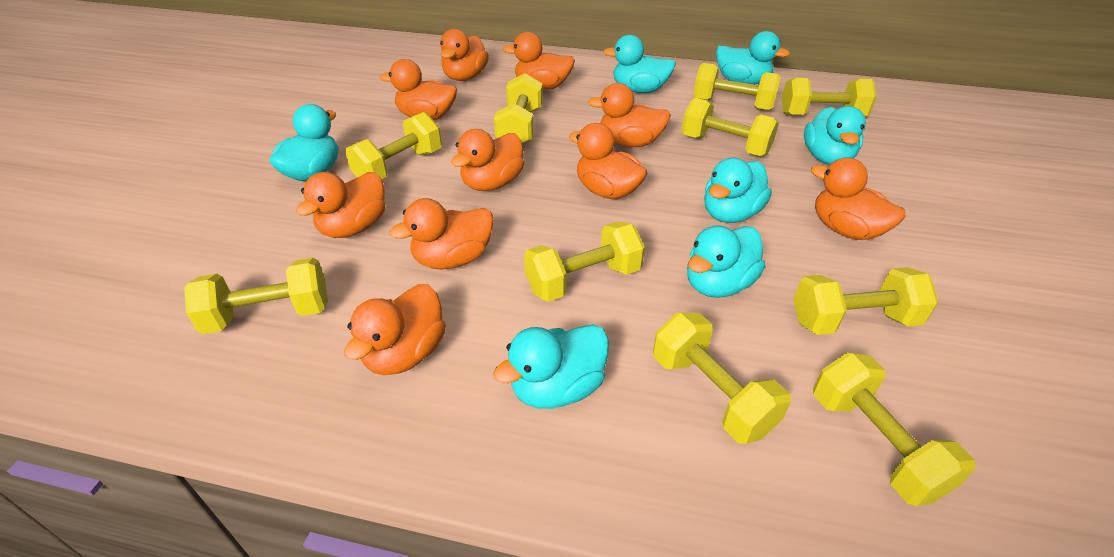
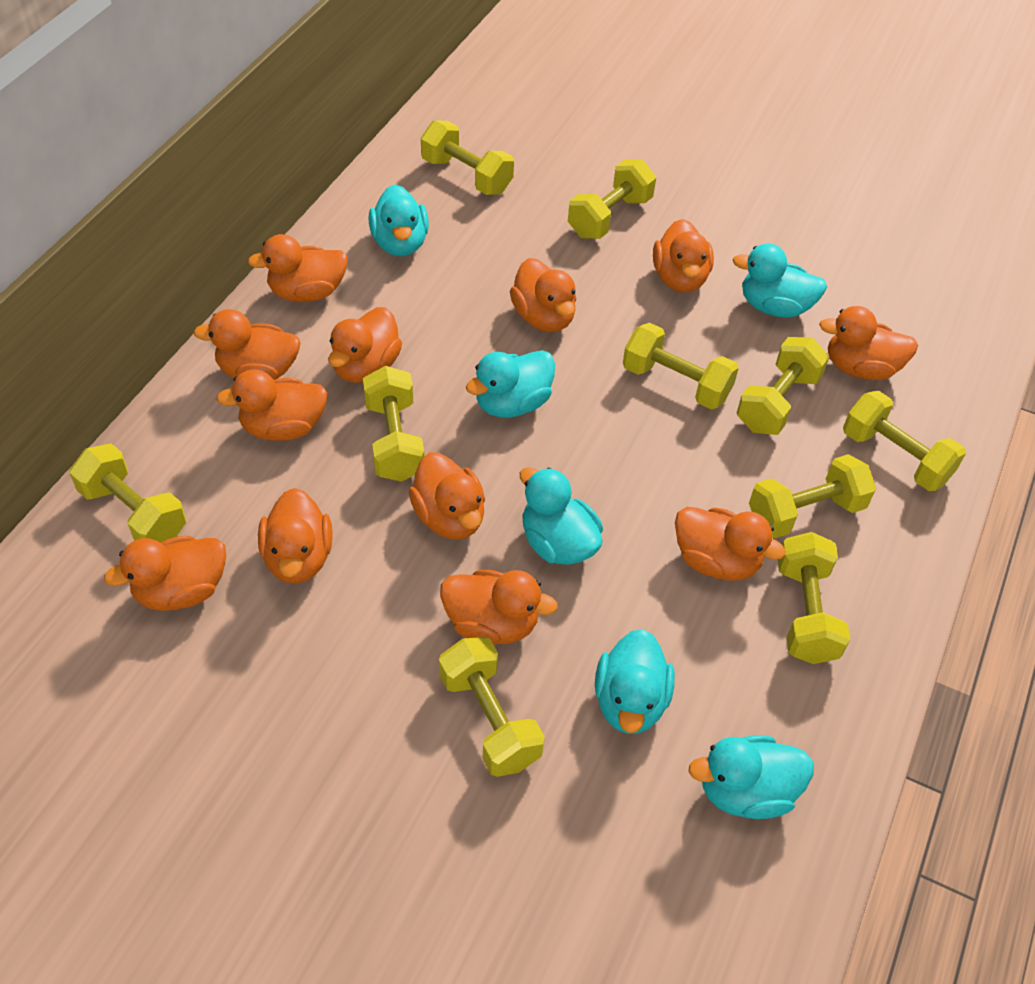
orange duck: 10 -> 12
turquoise duck: 7 -> 6

